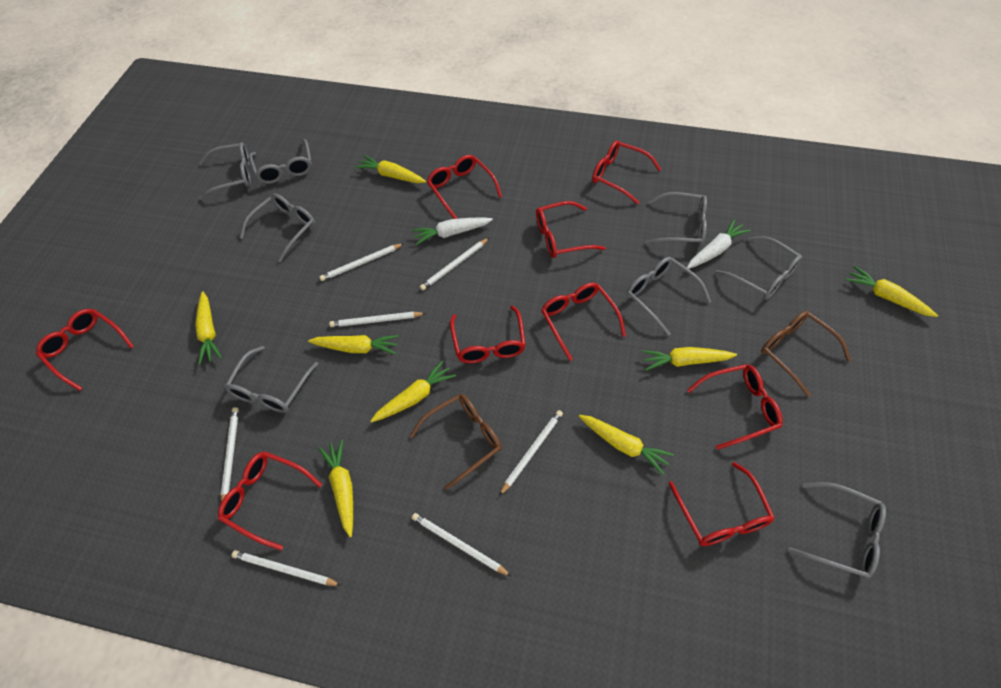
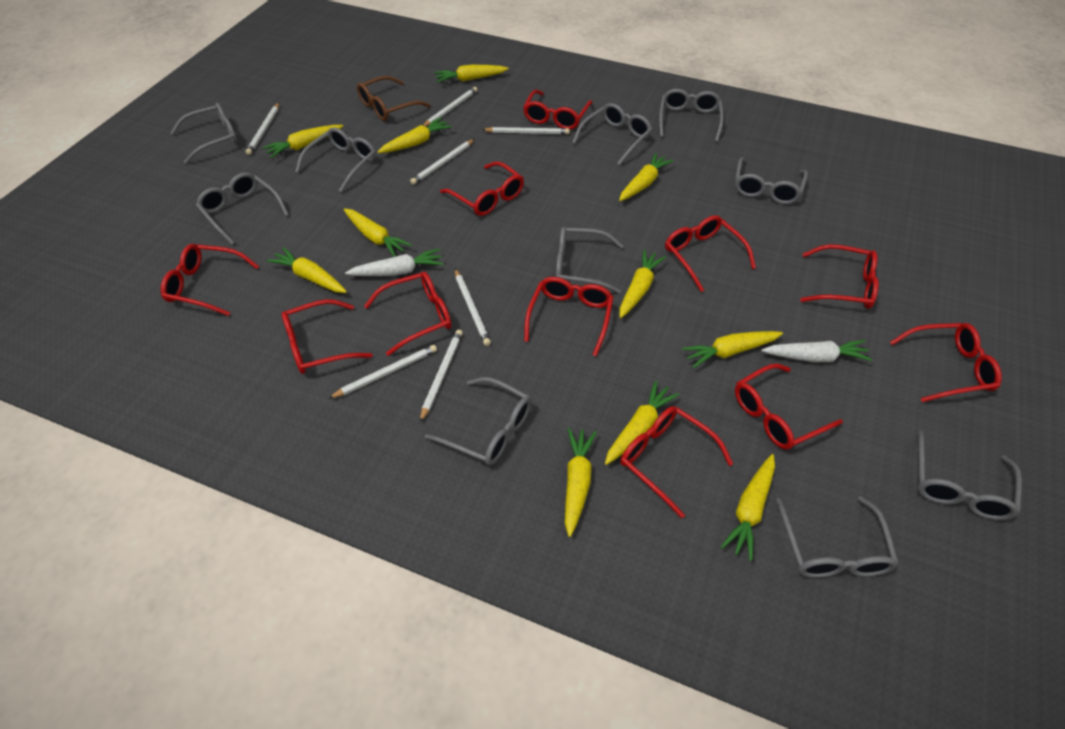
brown glasses: 2 -> 1
grey glasses: 8 -> 10
red glasses: 9 -> 11
yellow carrot: 8 -> 11

